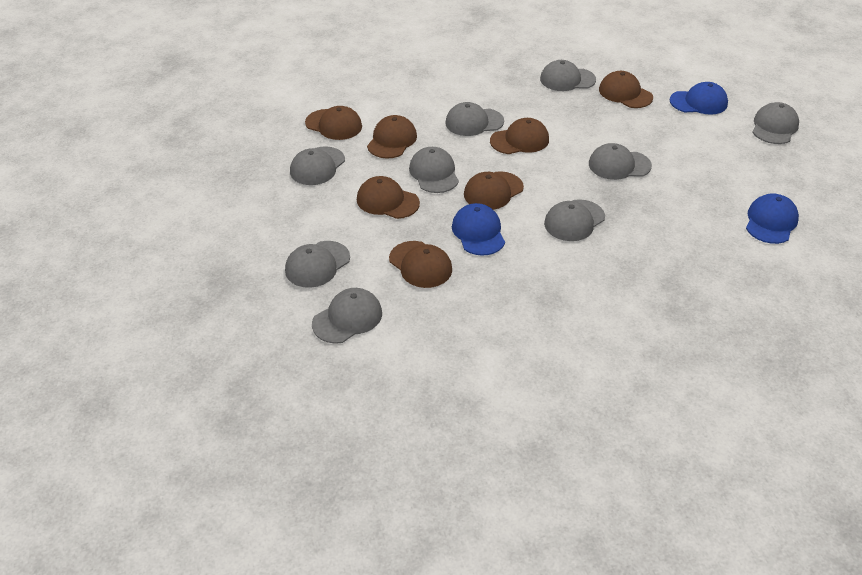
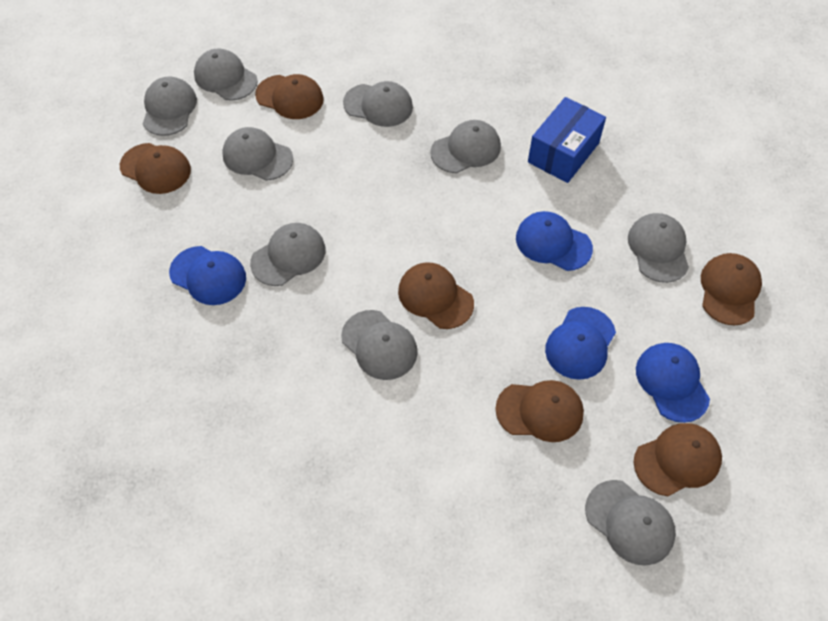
blue box: 0 -> 1
blue cap: 3 -> 4
brown cap: 7 -> 6

